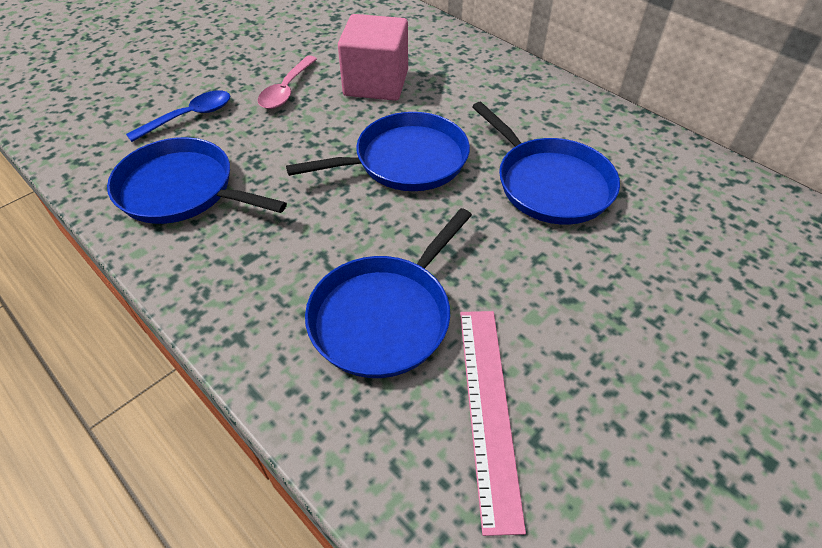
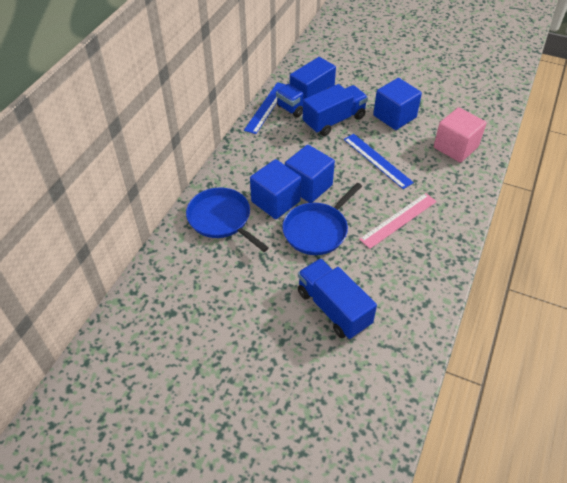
blue cube: 0 -> 3
blue pan: 4 -> 2
blue ruler: 0 -> 2
blue spoon: 1 -> 0
blue truck: 0 -> 3
pink spoon: 1 -> 0

